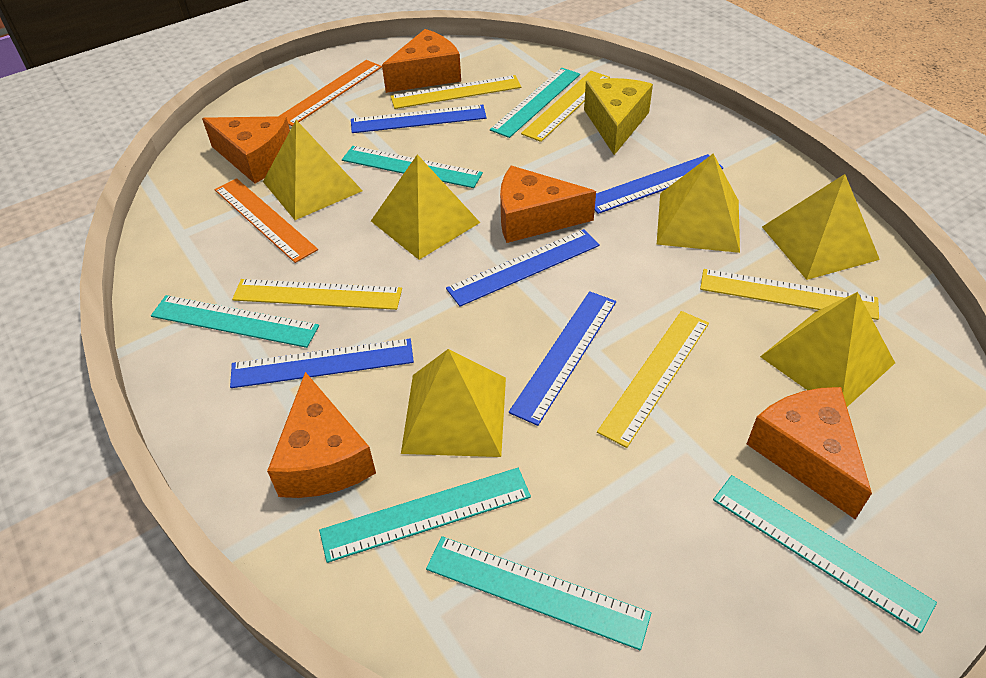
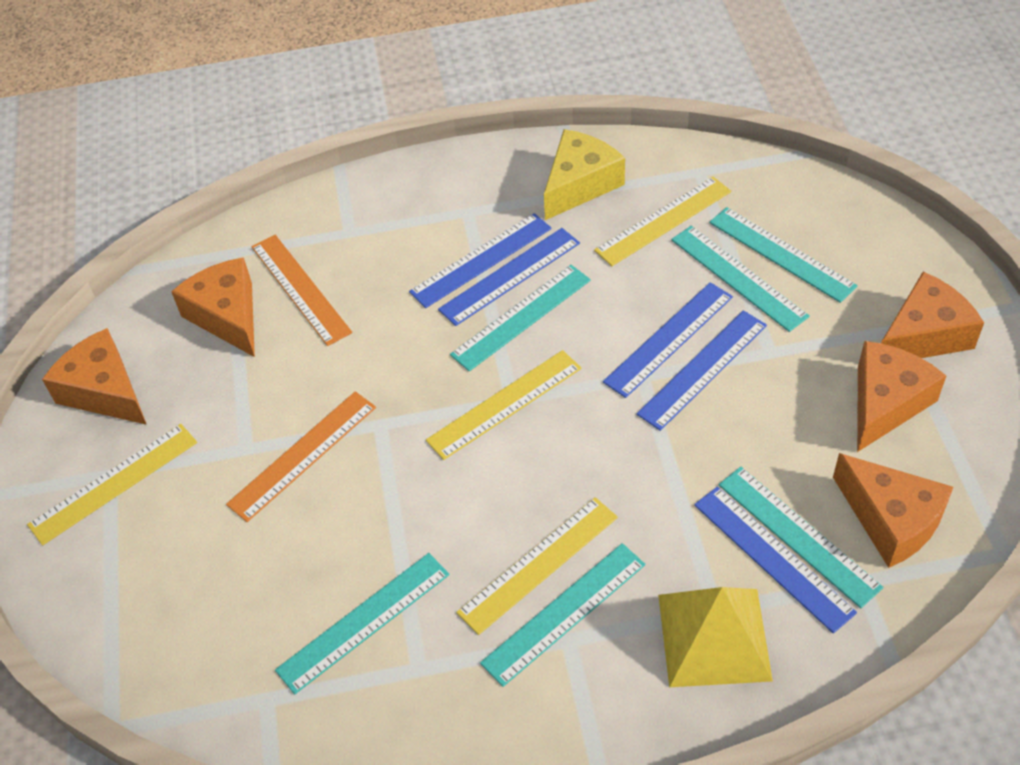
yellow pyramid: 6 -> 1
yellow ruler: 5 -> 4

